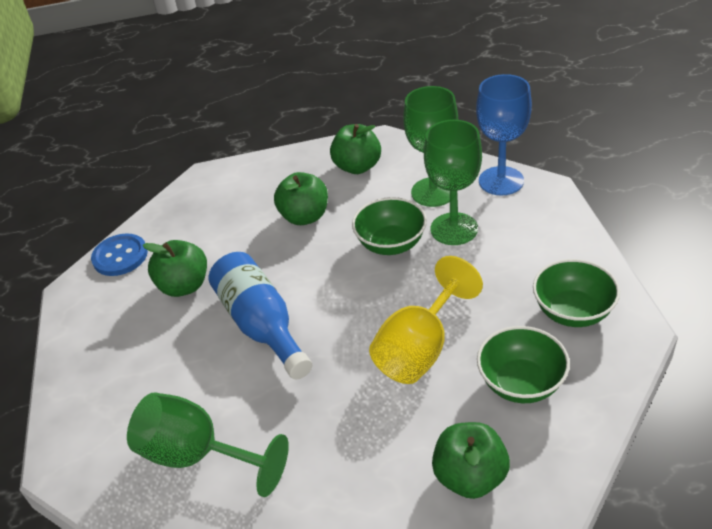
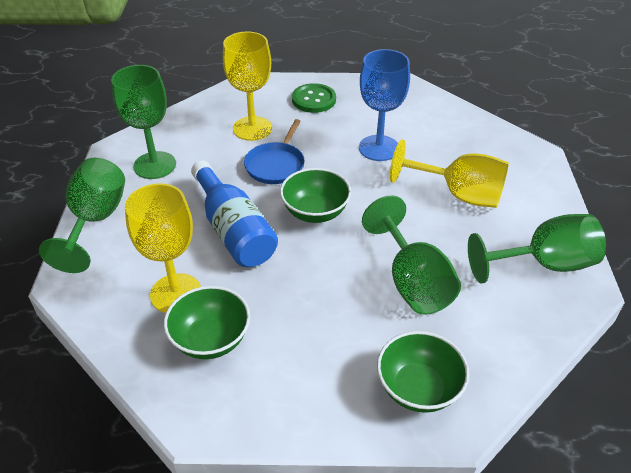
blue button: 1 -> 0
blue pan: 0 -> 1
green apple: 4 -> 0
green button: 0 -> 1
green goblet: 3 -> 4
yellow goblet: 1 -> 3

